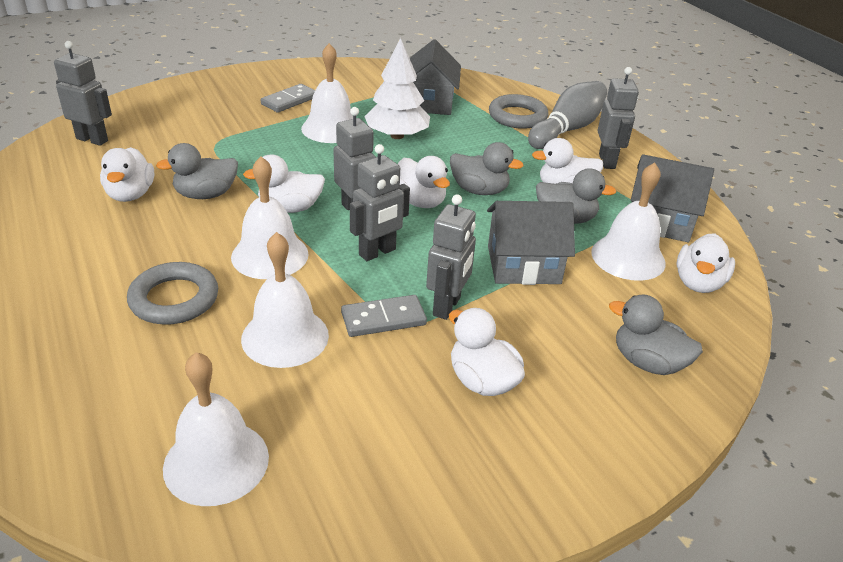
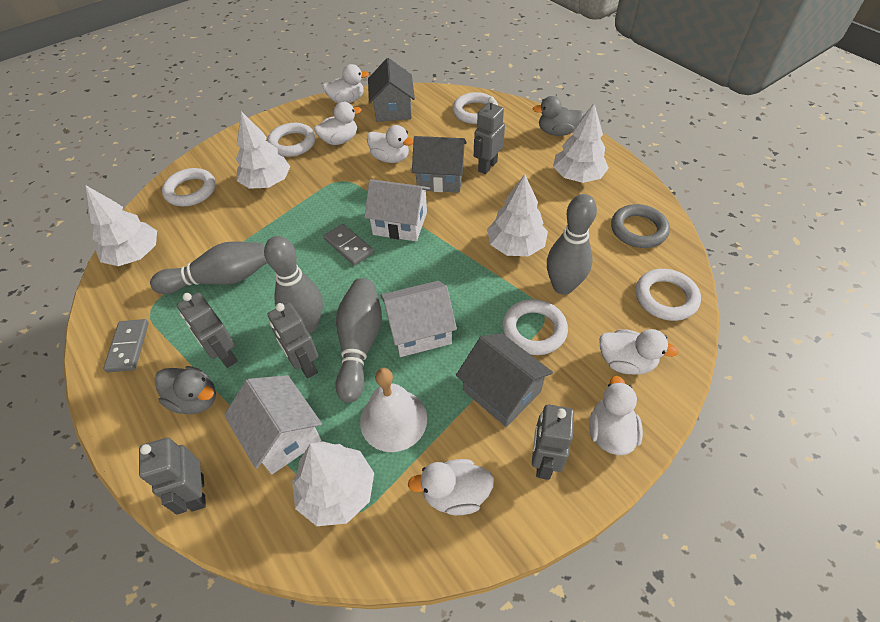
grey bowling pin: 1 -> 4
grey duck: 4 -> 2
grey ring: 2 -> 1
white bell: 5 -> 1
white house: 0 -> 3
white ring: 0 -> 5
white tree: 1 -> 5

